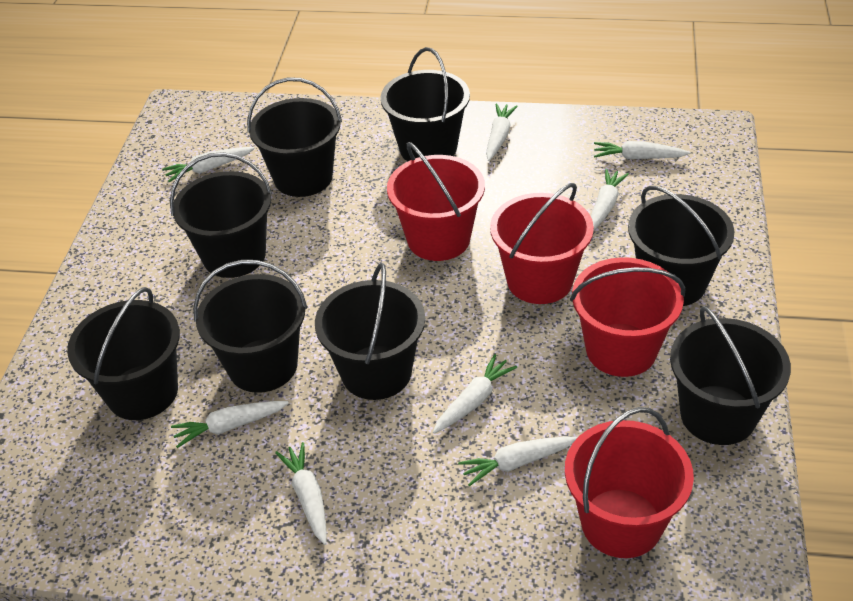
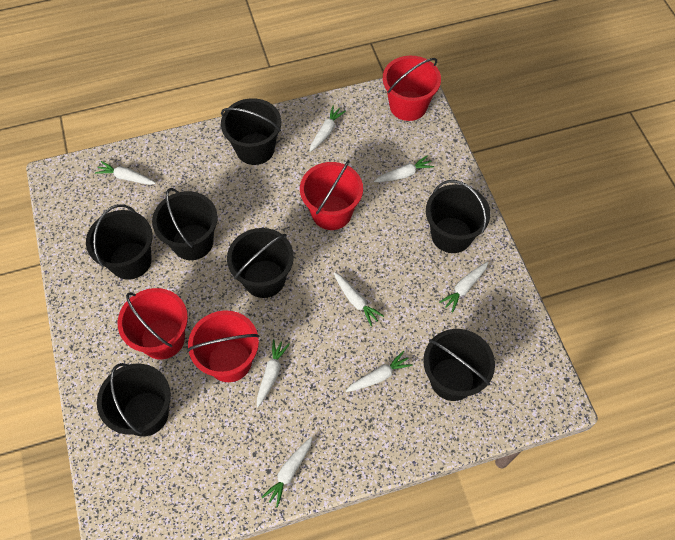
black bucket: 8 -> 7

